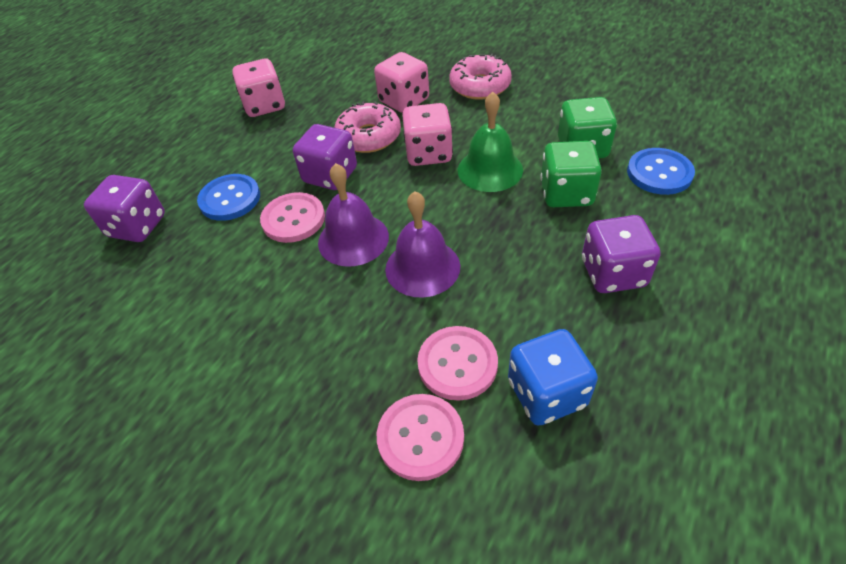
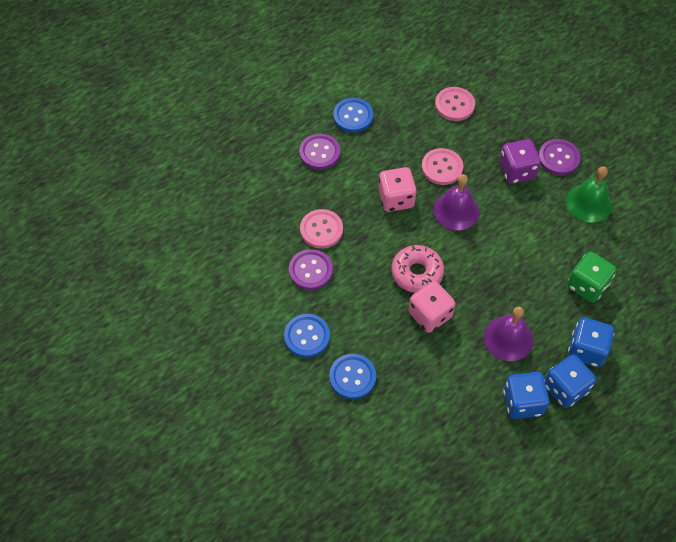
blue button: 2 -> 3
blue dice: 1 -> 3
green dice: 2 -> 1
pink dice: 3 -> 2
pink donut: 2 -> 1
purple button: 0 -> 3
purple dice: 3 -> 1

